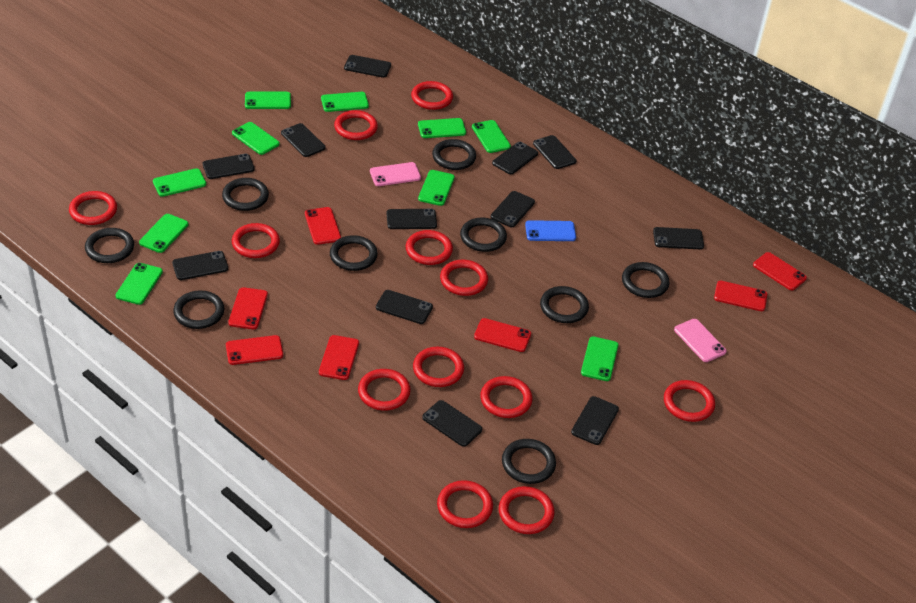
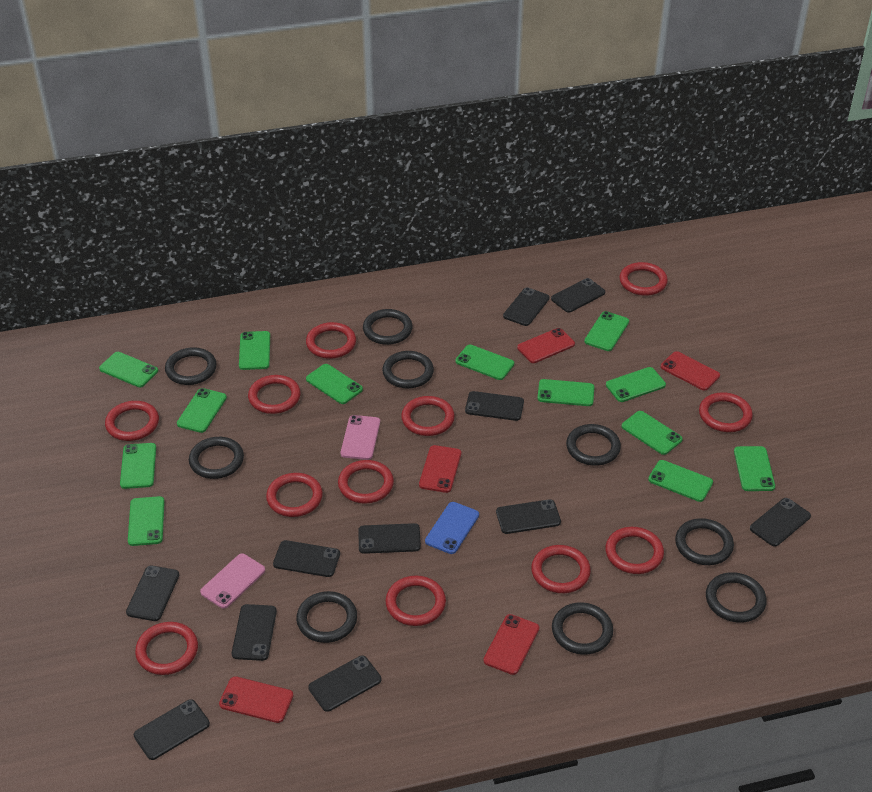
black phone: 12 -> 11
green phone: 10 -> 13
red phone: 7 -> 5

